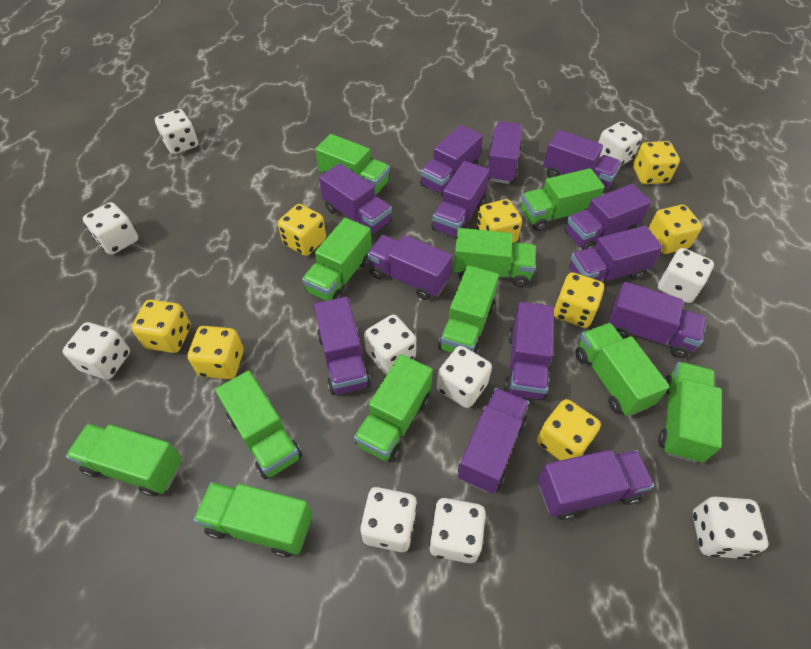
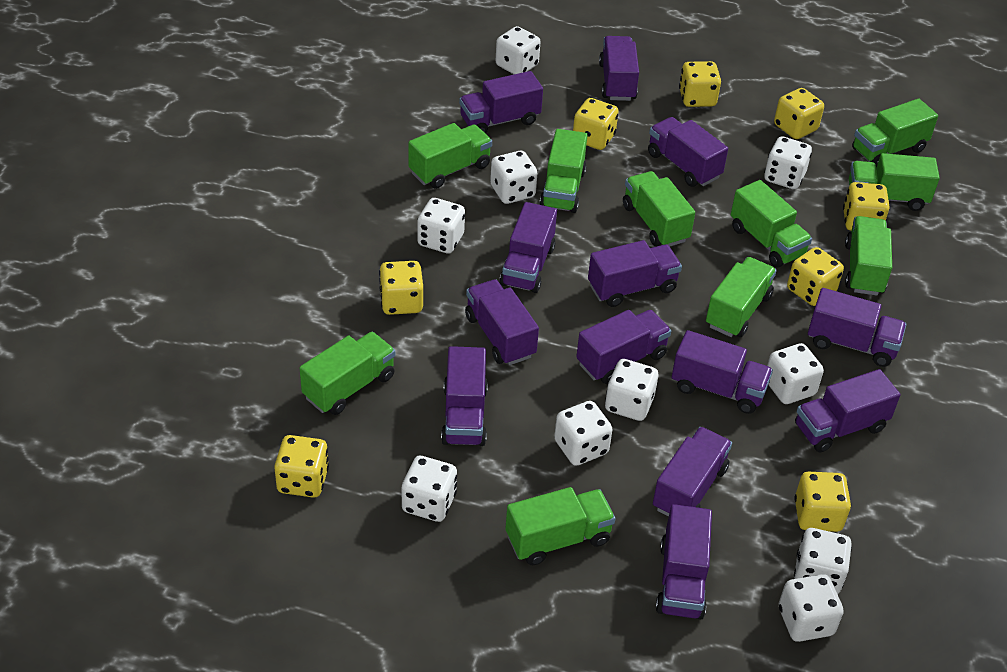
green truck: 11 -> 10

